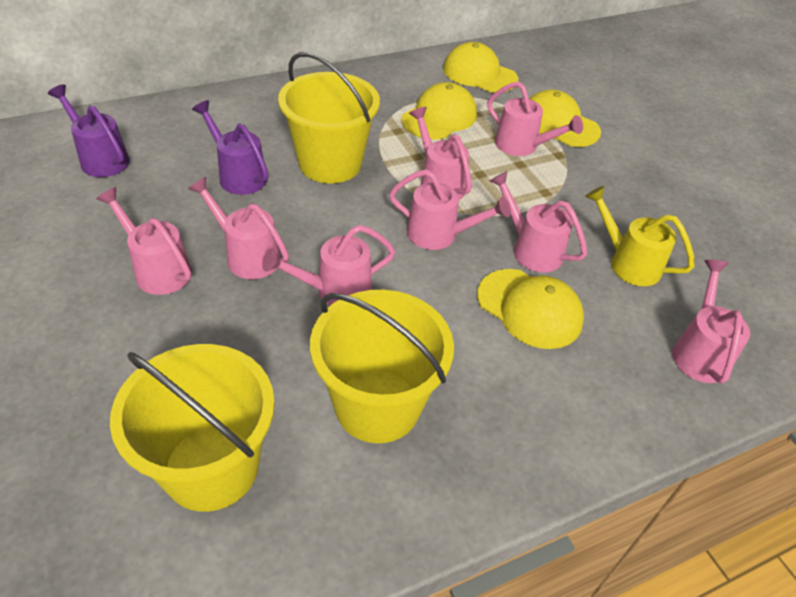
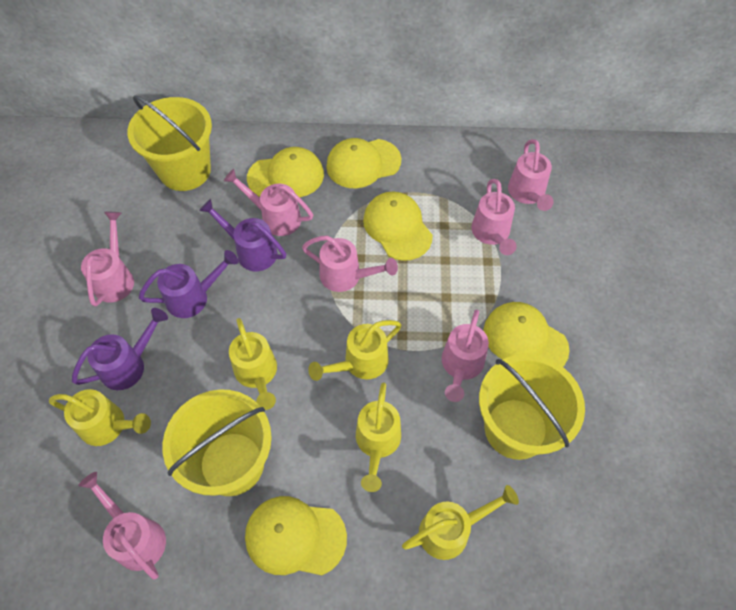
pink watering can: 8 -> 7
purple watering can: 2 -> 3
yellow cap: 4 -> 5
yellow watering can: 1 -> 5

